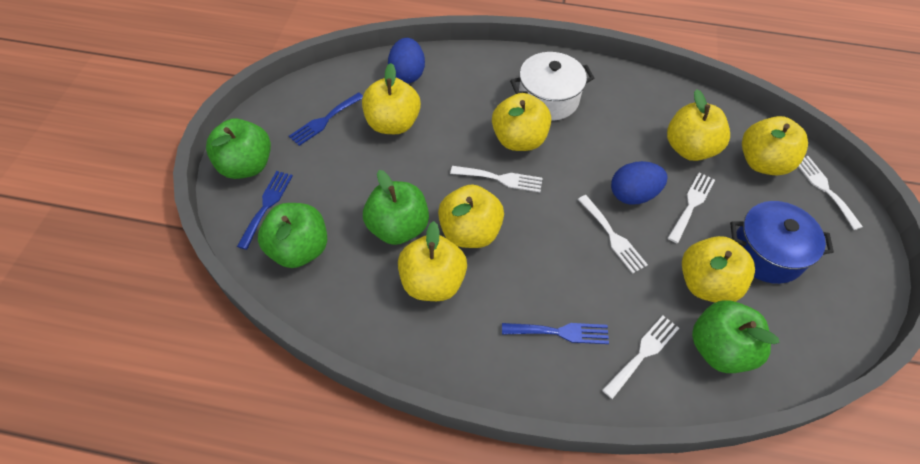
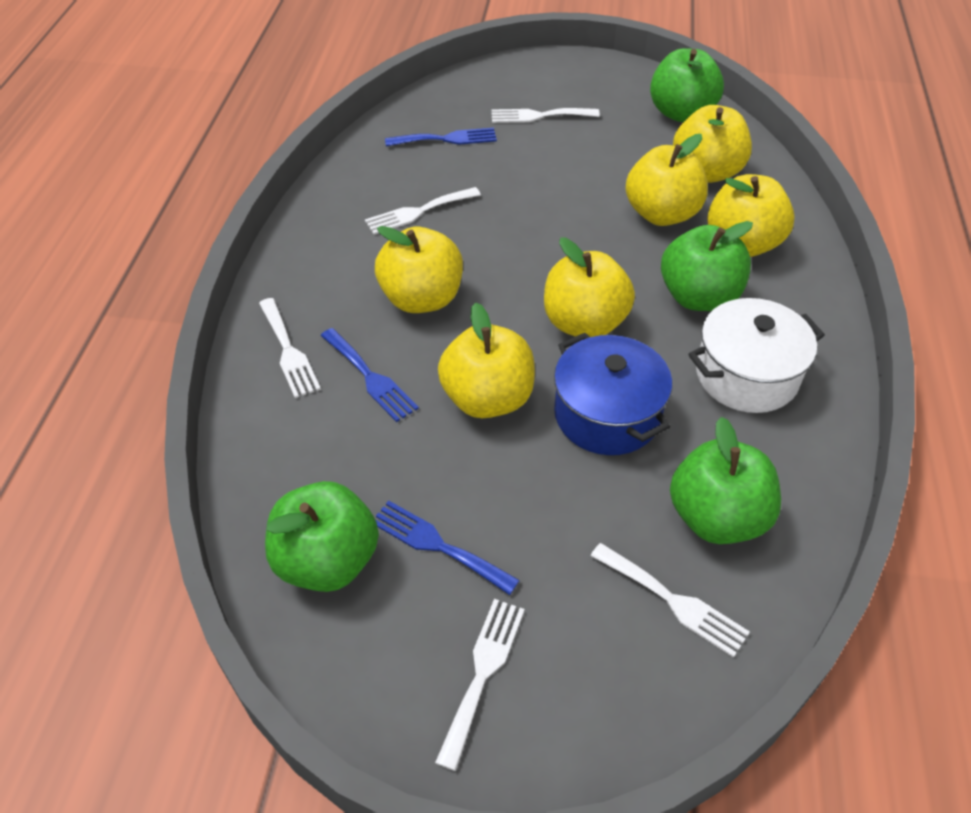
blue egg: 2 -> 0
yellow apple: 7 -> 6

